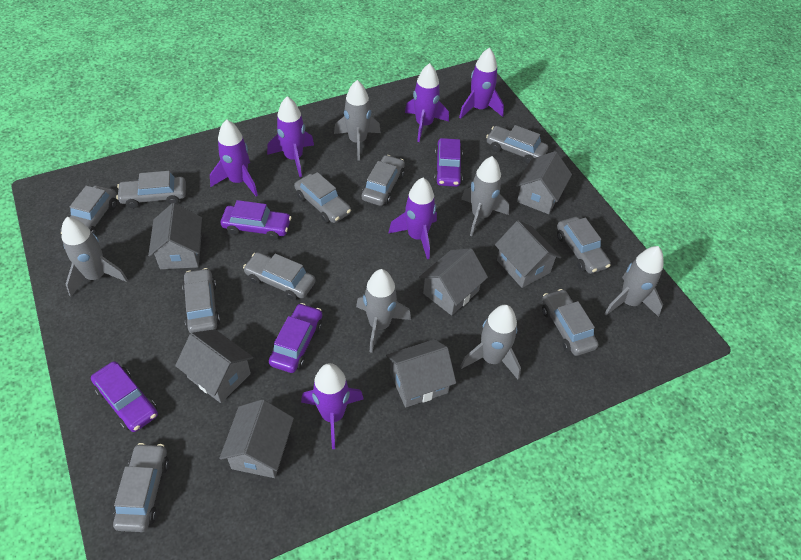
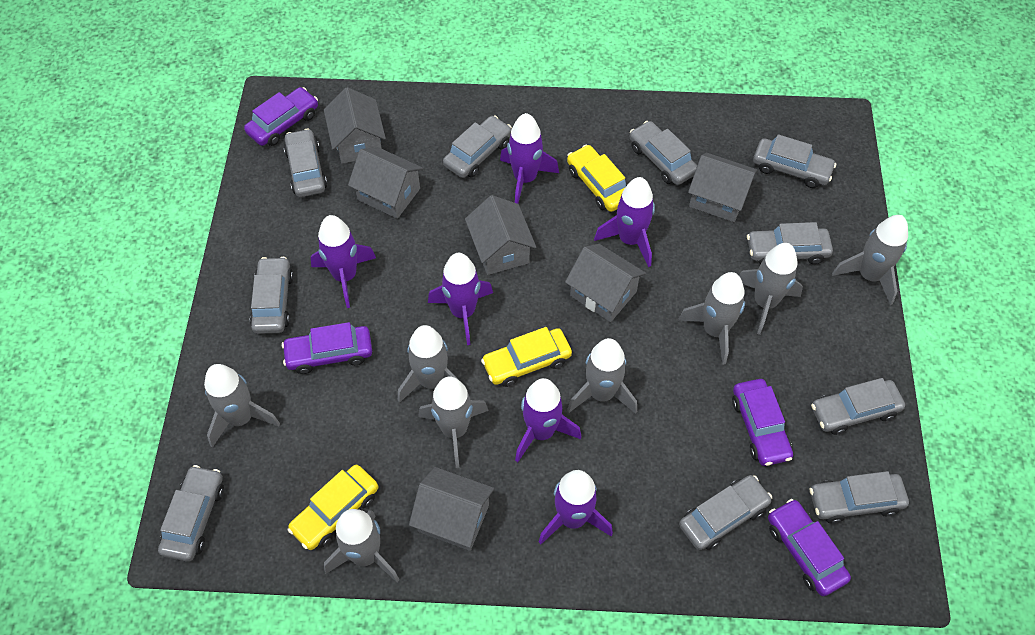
grey house: 7 -> 6
grey rocket: 6 -> 8
yellow car: 0 -> 3

